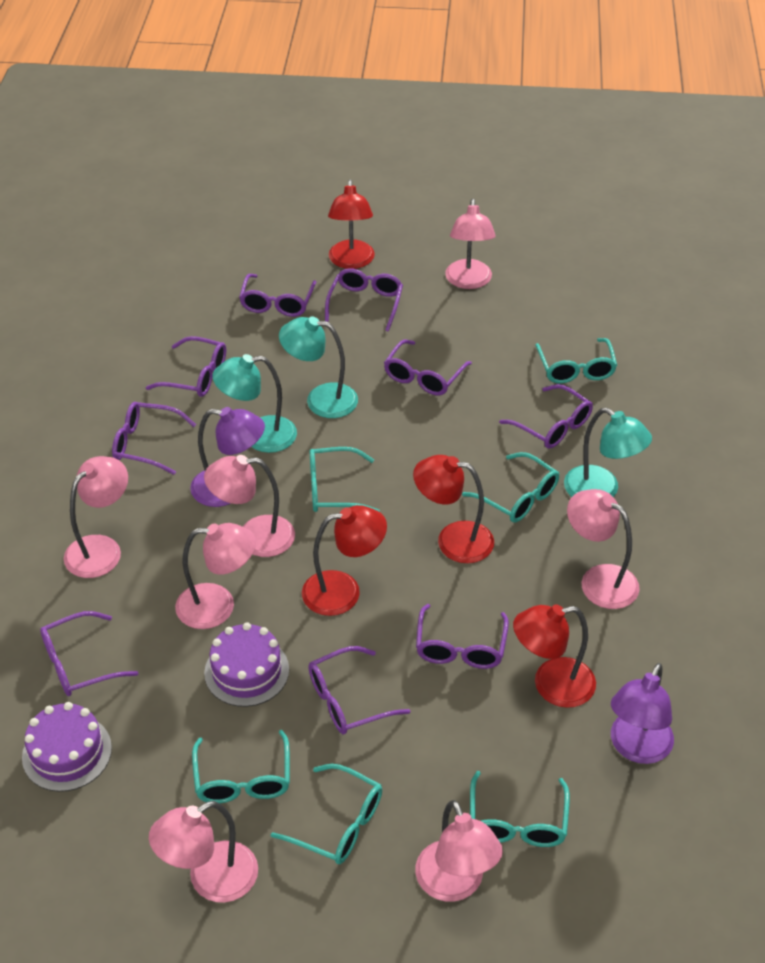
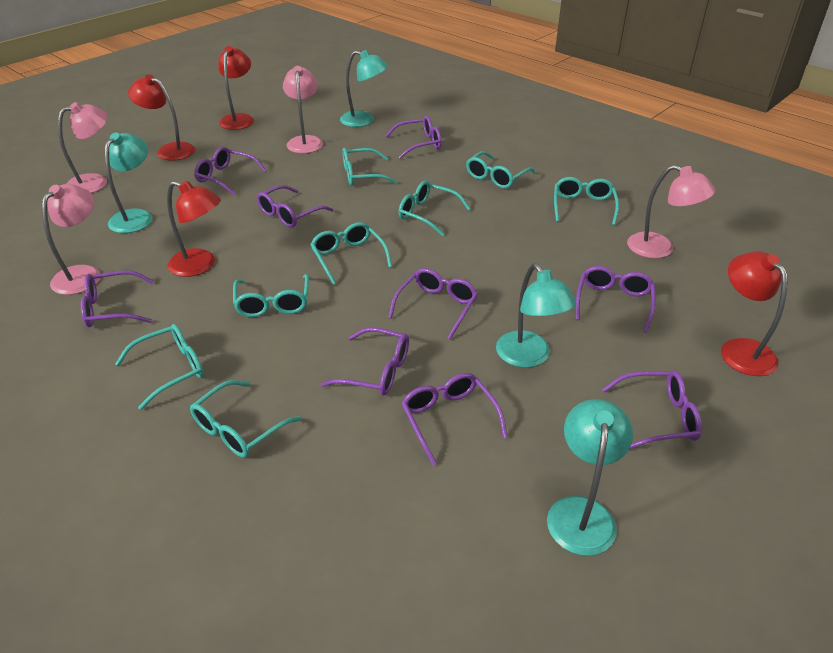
pink lamp: 7 -> 4
purple cake: 2 -> 0
purple lamp: 2 -> 0
turquoise glasses: 6 -> 8
turquoise lamp: 3 -> 4

